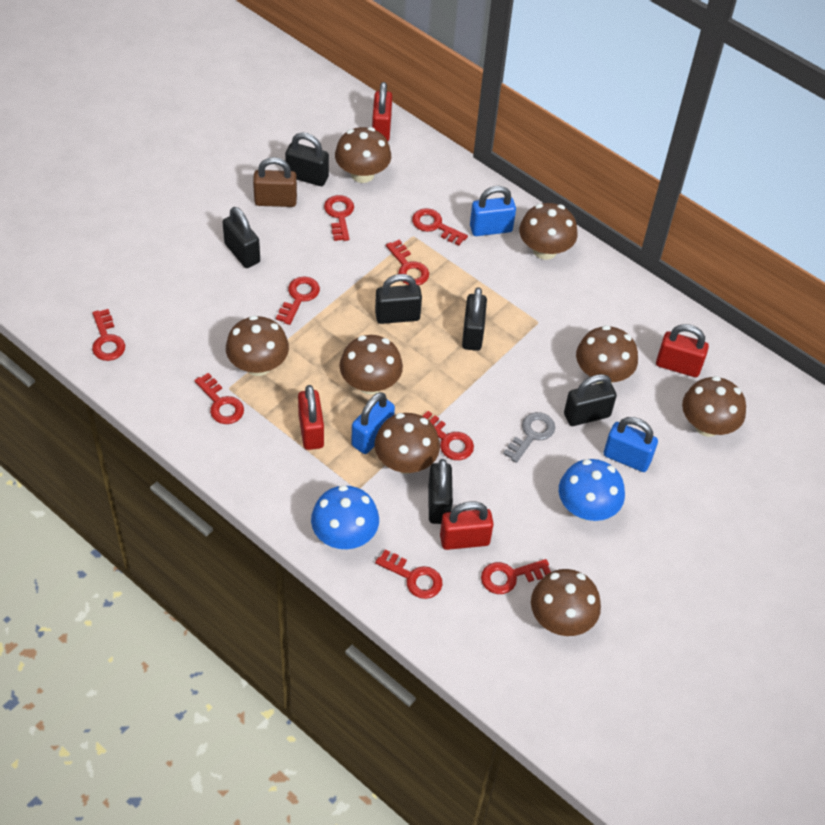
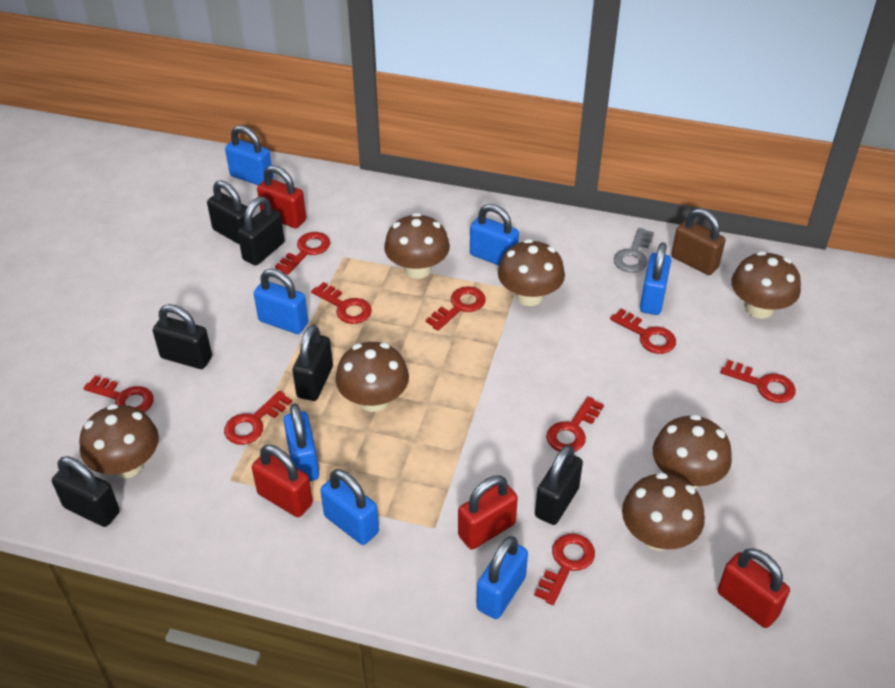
blue mushroom: 2 -> 0
blue padlock: 3 -> 7
brown mushroom: 8 -> 7

